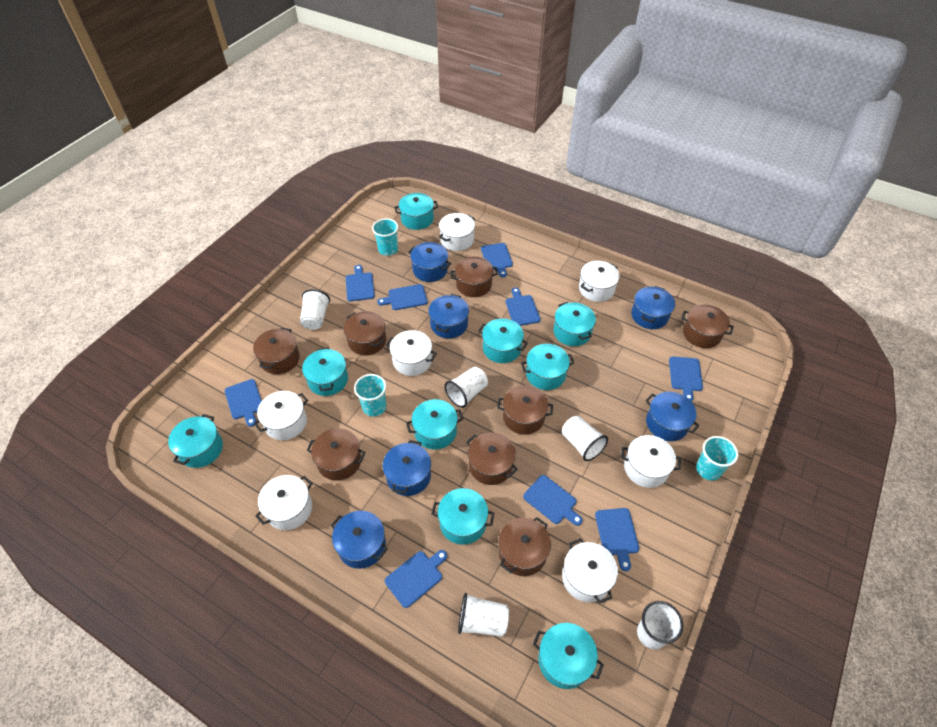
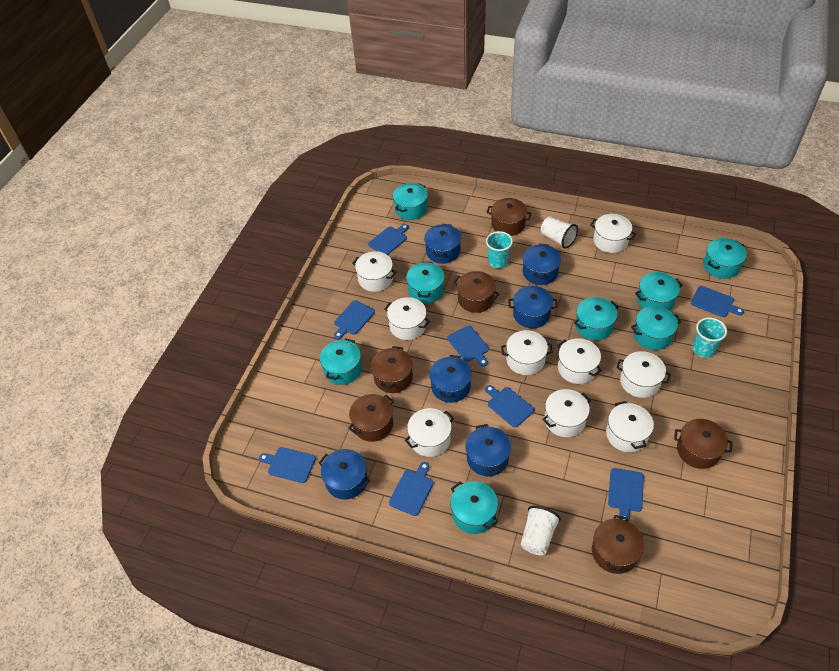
blue cutting board: 9 -> 8
brown pot: 8 -> 6
turquoise cup: 3 -> 2
turquoise pot: 9 -> 8
white cup: 5 -> 2
white pot: 7 -> 9

